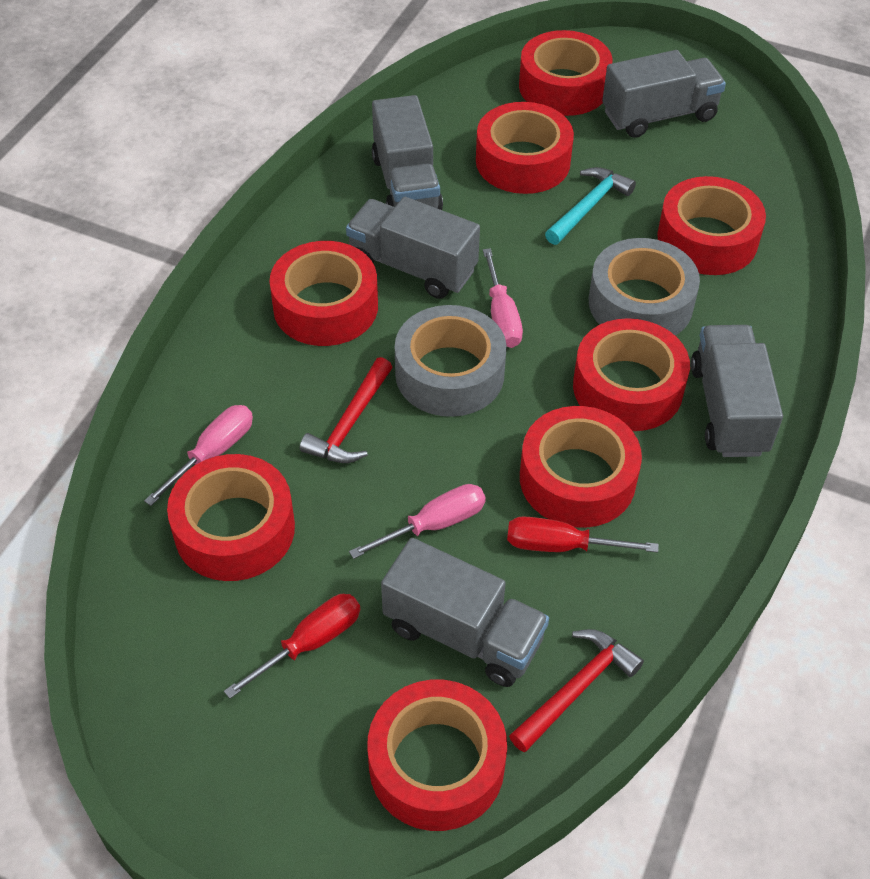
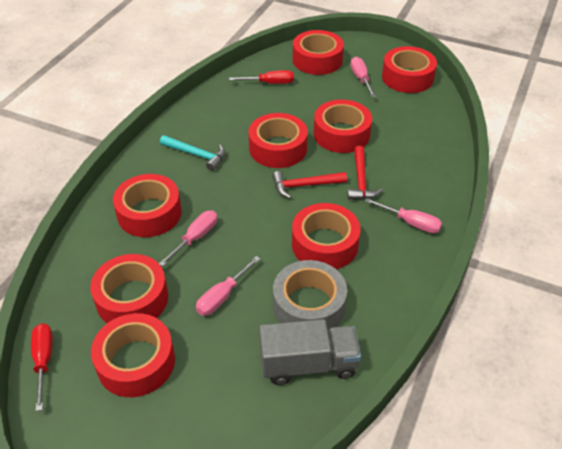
grey tape: 2 -> 1
grey truck: 5 -> 1
pink screwdriver: 3 -> 4

